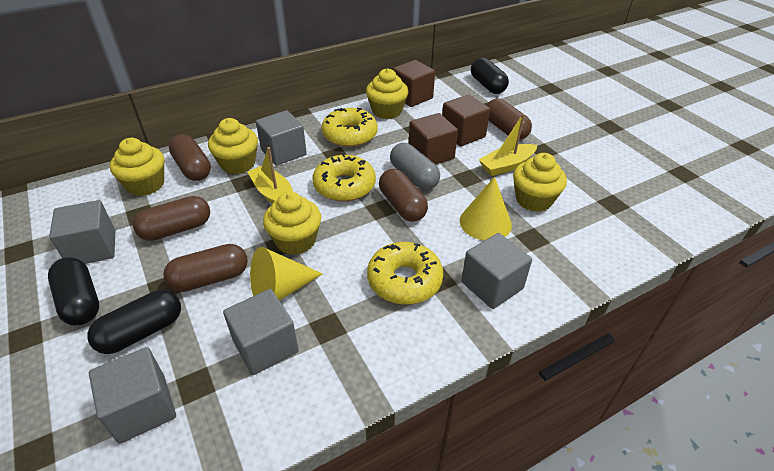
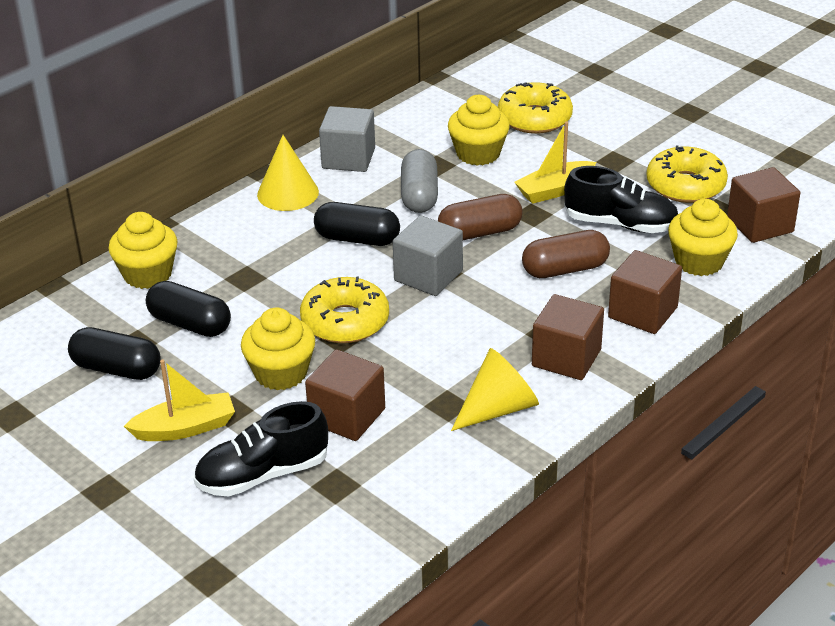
black shoe: 0 -> 2
brown capsule: 5 -> 2
brown cube: 3 -> 4
grey cube: 5 -> 2
yellow cupcake: 5 -> 4

